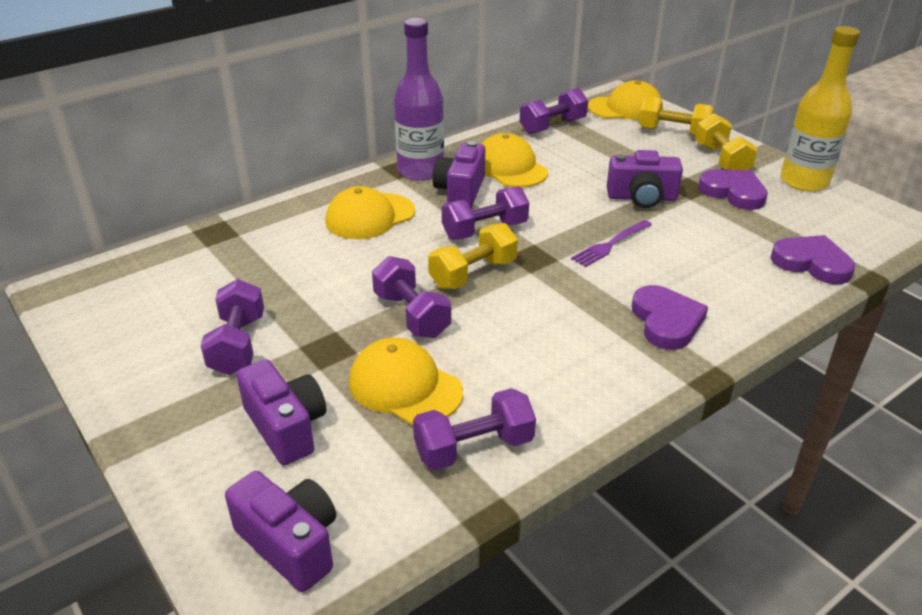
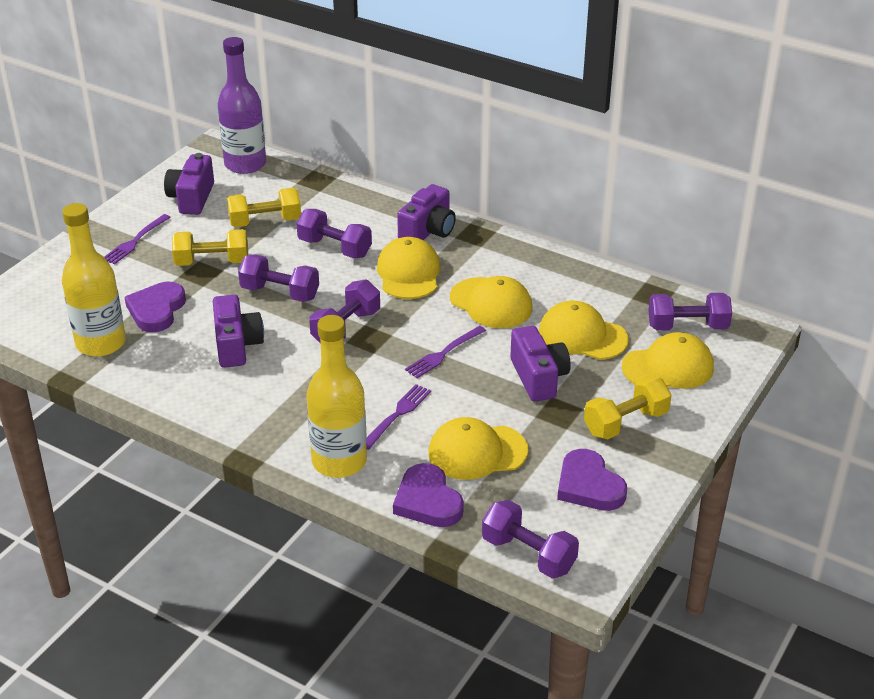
purple fork: 1 -> 3
yellow bottle: 1 -> 2
yellow cap: 4 -> 5

